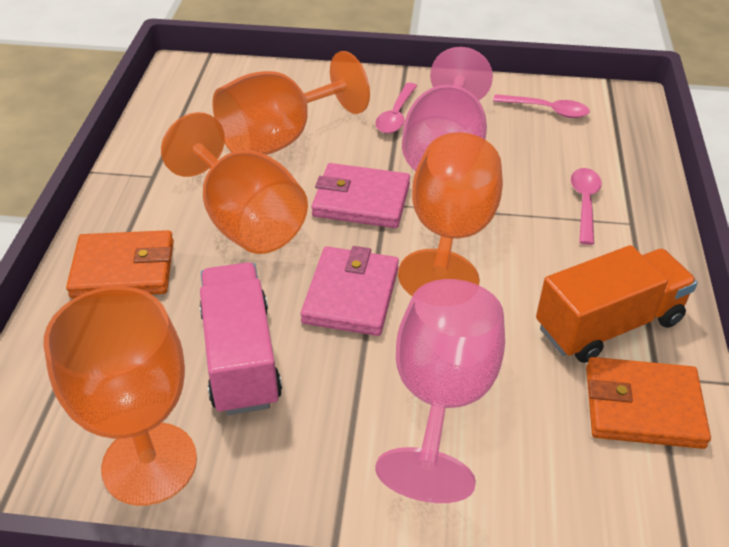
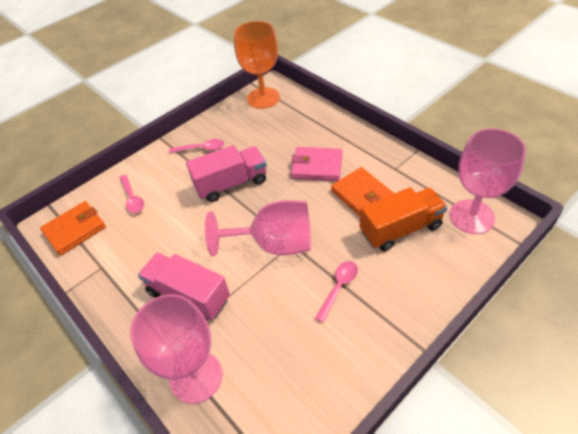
orange goblet: 4 -> 1
pink goblet: 2 -> 3
pink truck: 1 -> 2
pink wallet: 2 -> 1

